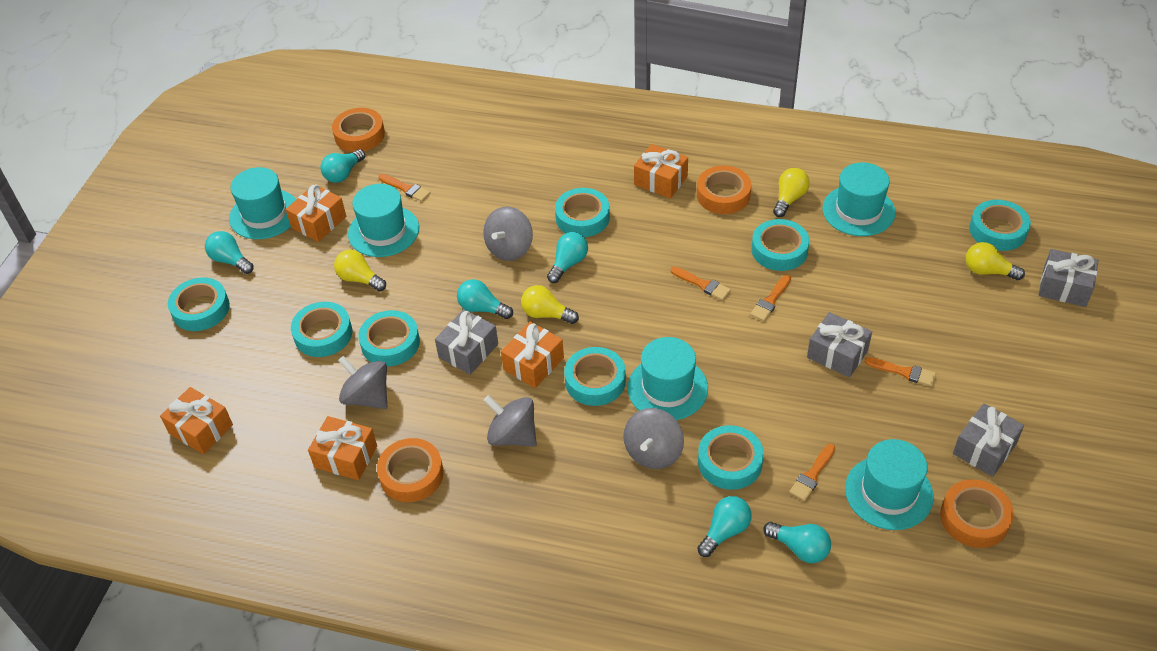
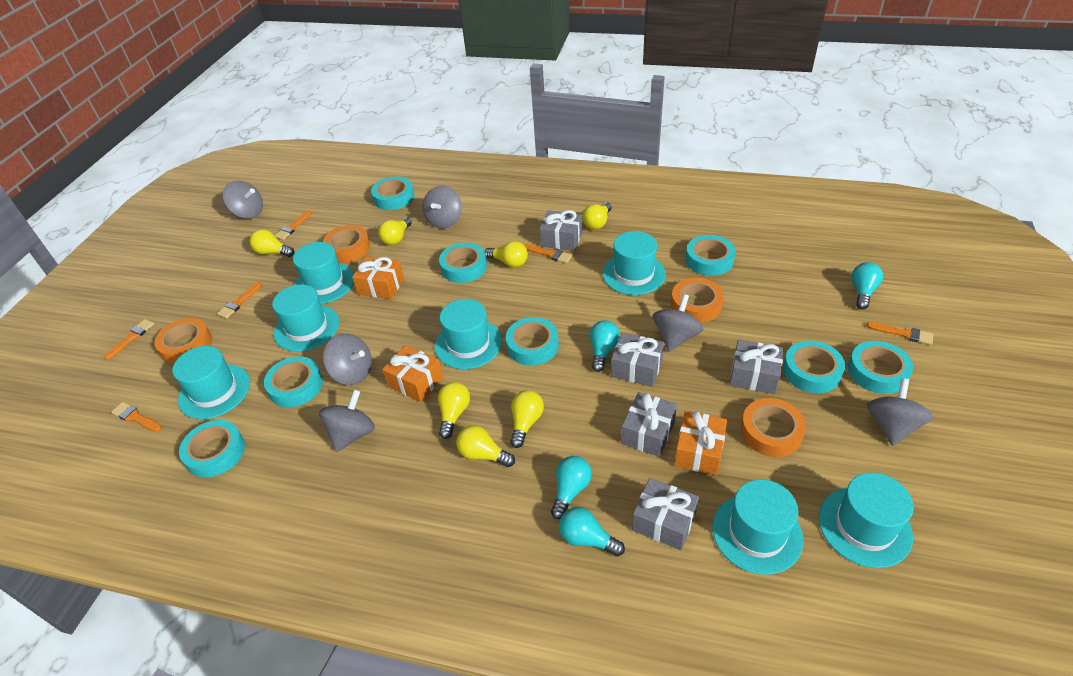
grey gift: 4 -> 5
grey spinning top: 4 -> 6
orange brush: 5 -> 6
orange gift: 5 -> 3
turquoise hat: 5 -> 7
turquoise light bulb: 6 -> 4
yellow light bulb: 4 -> 7

